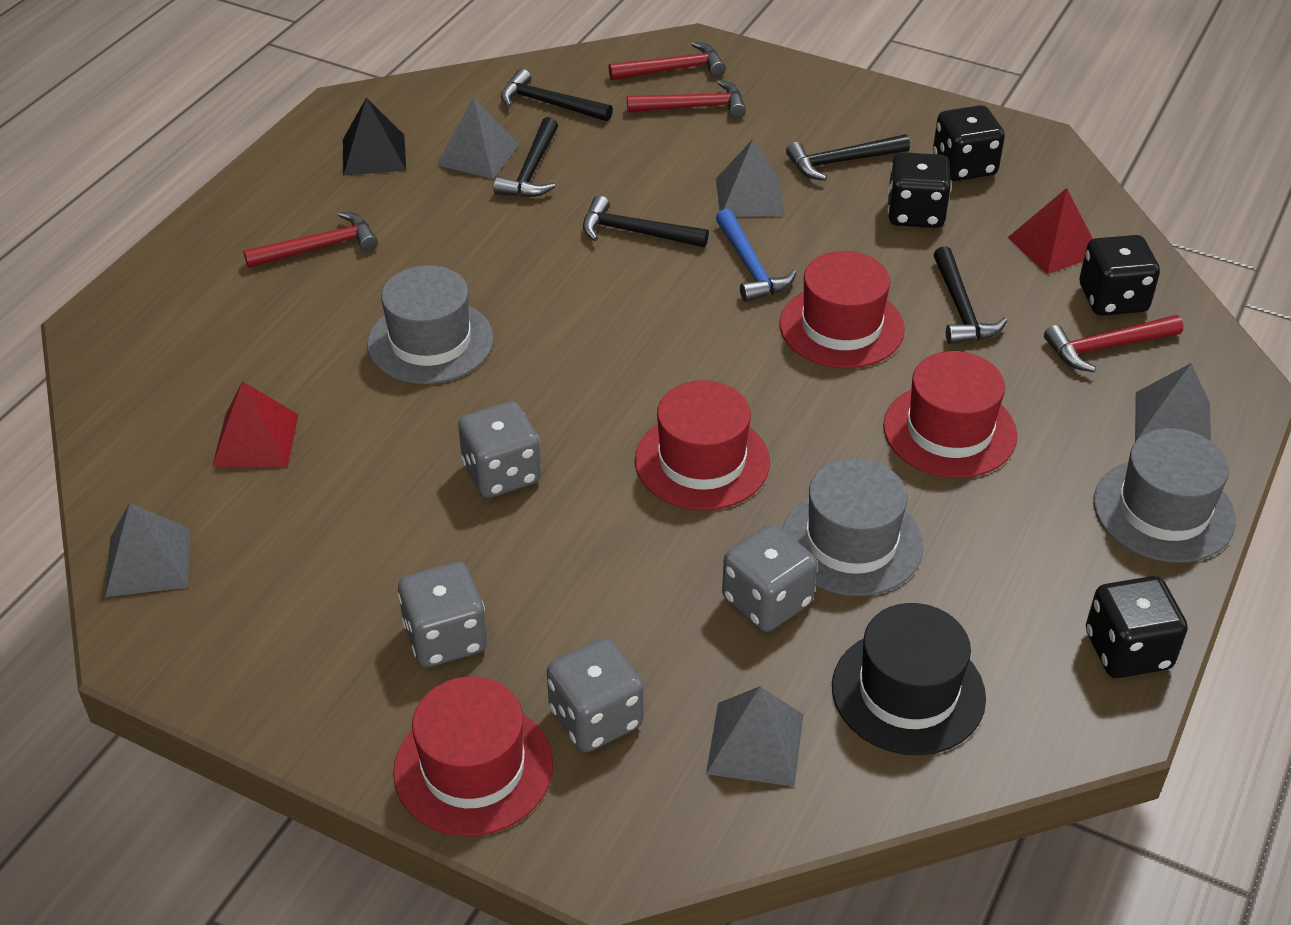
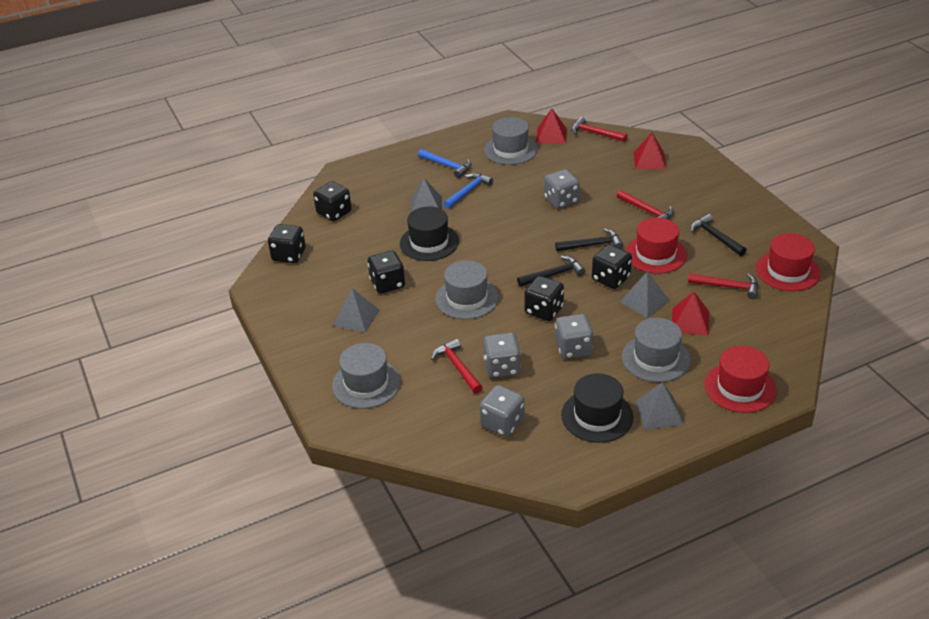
black dice: 4 -> 5
black hammer: 5 -> 3
black hat: 1 -> 2
black pyramid: 1 -> 0
blue hammer: 1 -> 2
grey hat: 3 -> 4
grey pyramid: 5 -> 4
red hat: 4 -> 3
red pyramid: 2 -> 3

